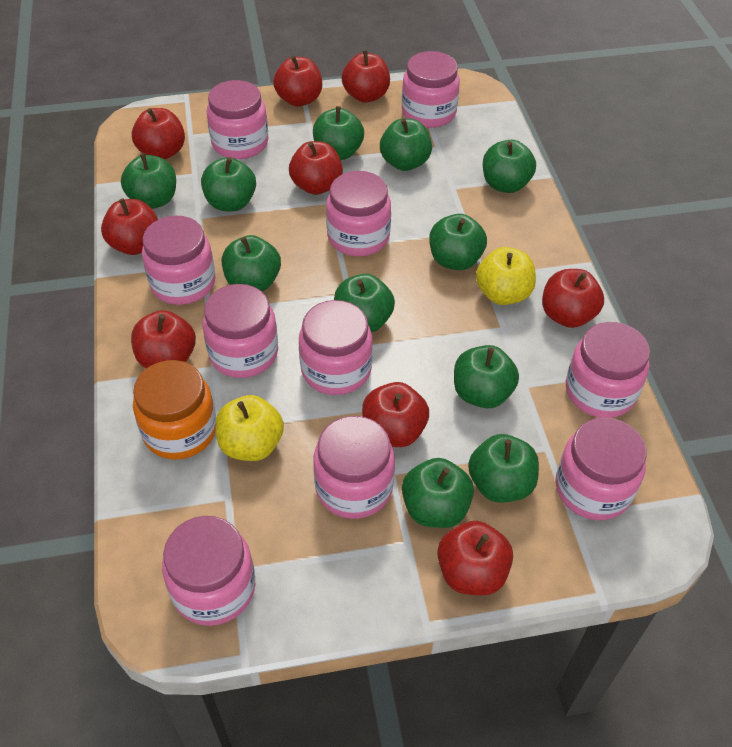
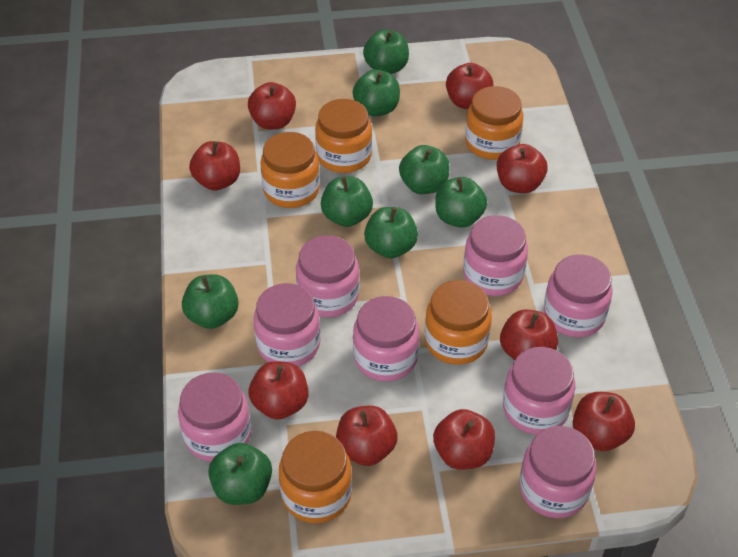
green apple: 11 -> 8
orange jar: 1 -> 5
pink jar: 10 -> 8
yellow apple: 2 -> 0

